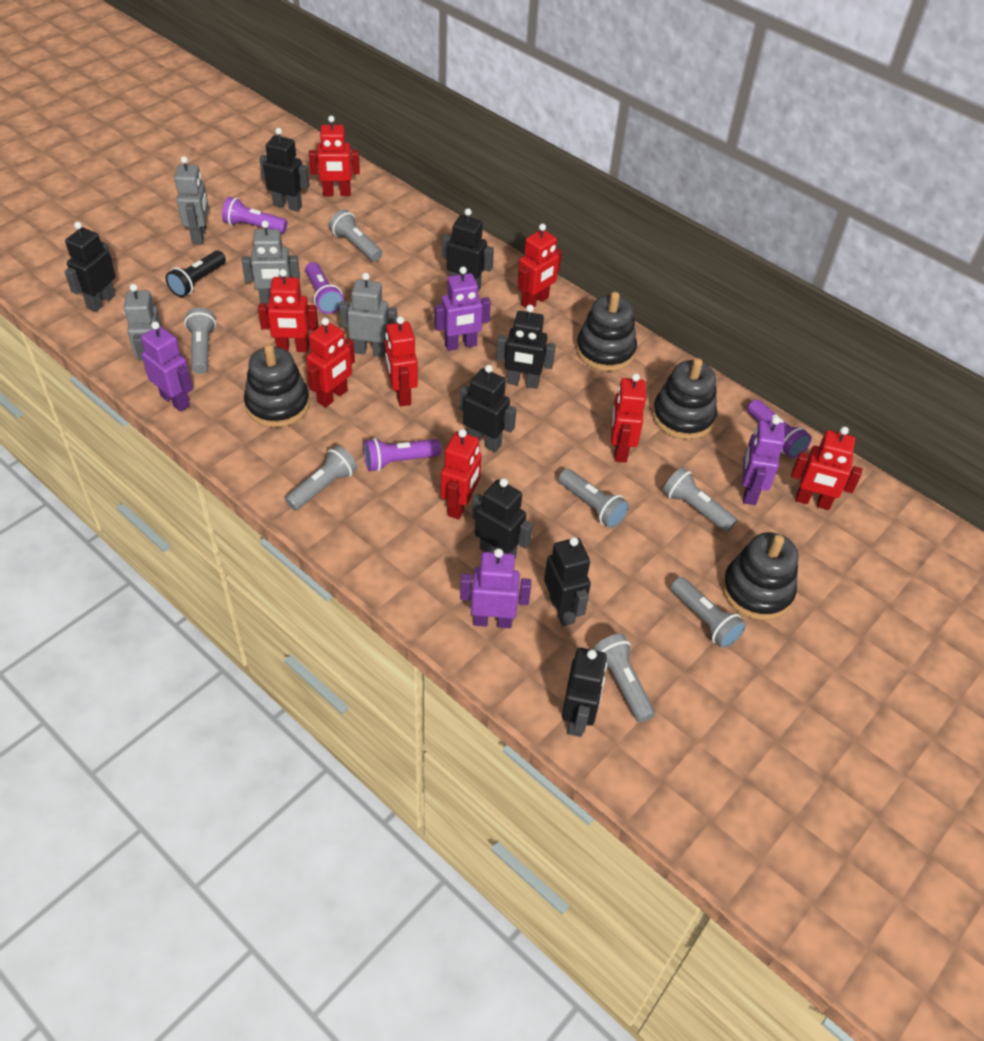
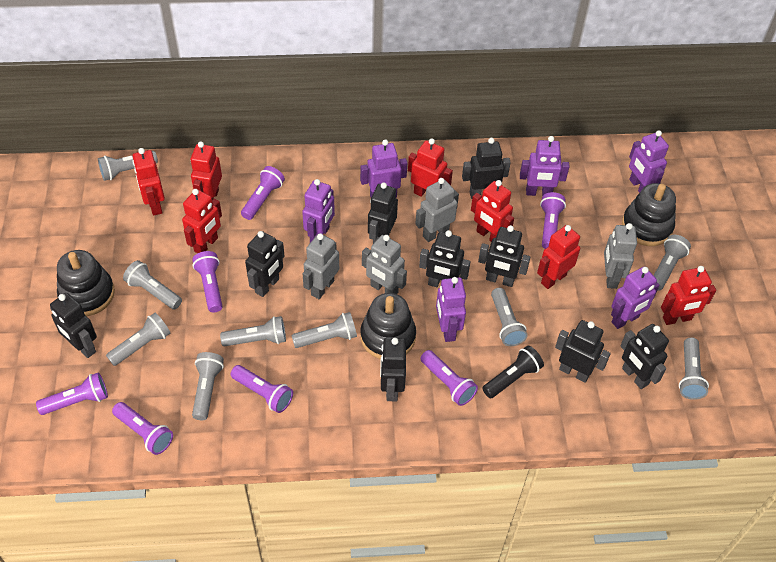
black robot: 8 -> 9
black stacking toy: 4 -> 3
grey flashlight: 7 -> 9
purple flashlight: 4 -> 7
purple robot: 4 -> 6
red robot: 8 -> 7

